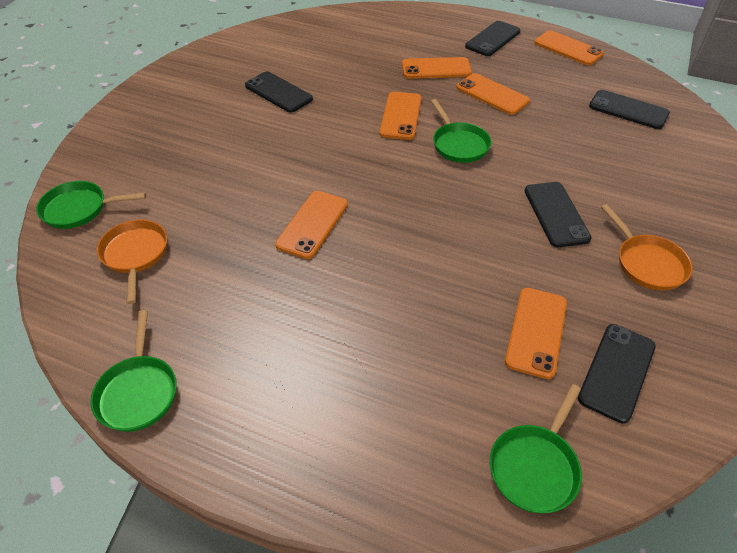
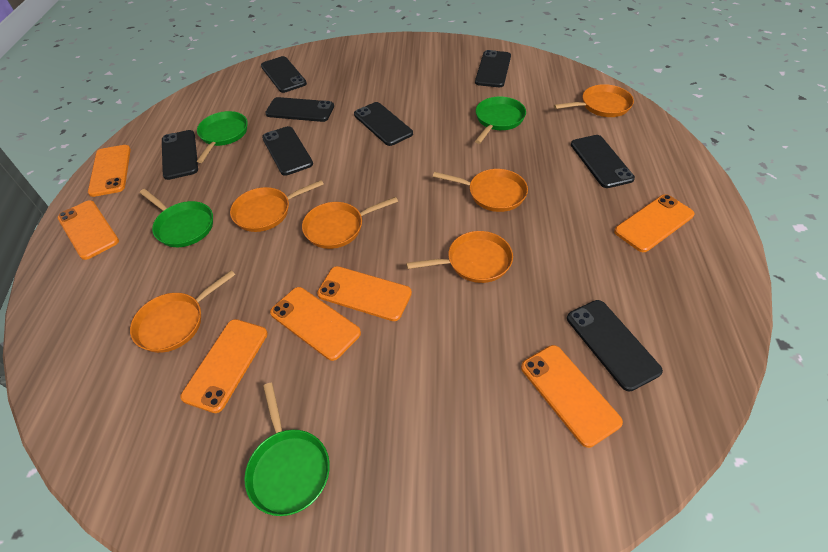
black phone: 5 -> 8
orange pan: 2 -> 6
orange phone: 6 -> 7

